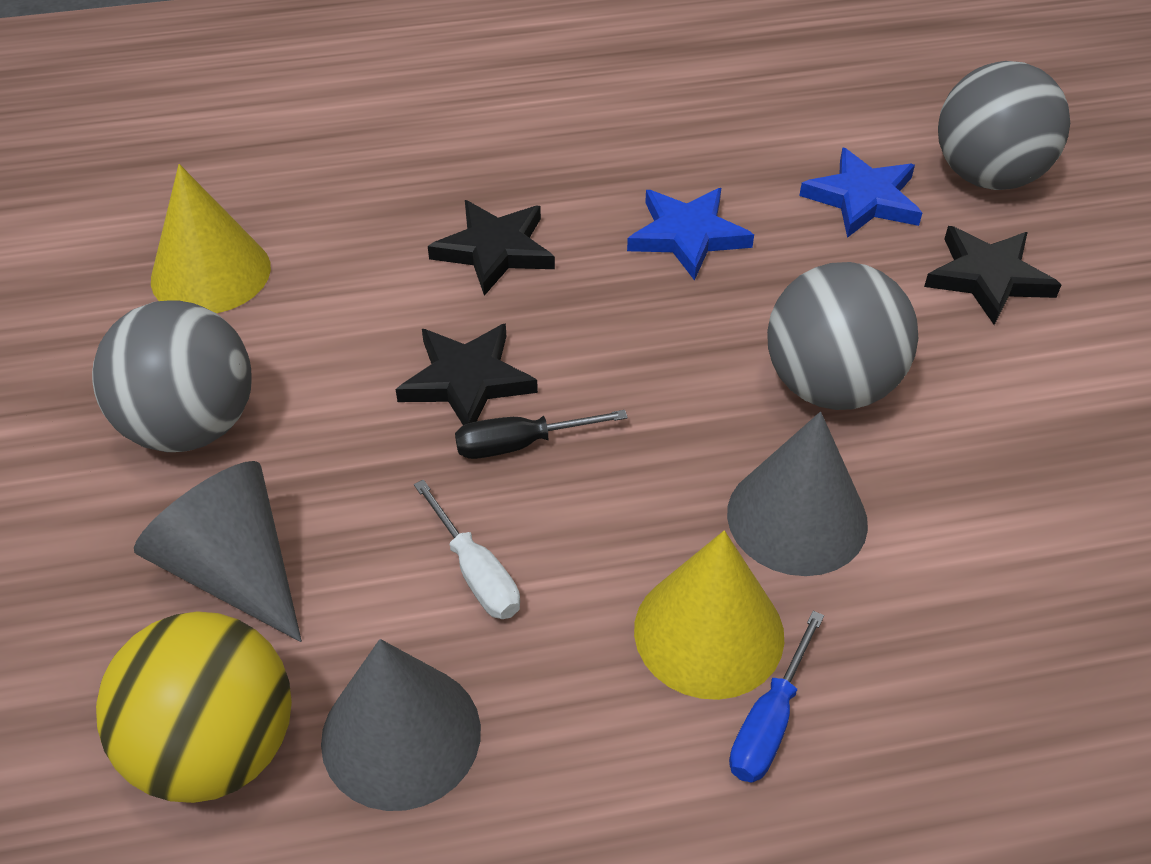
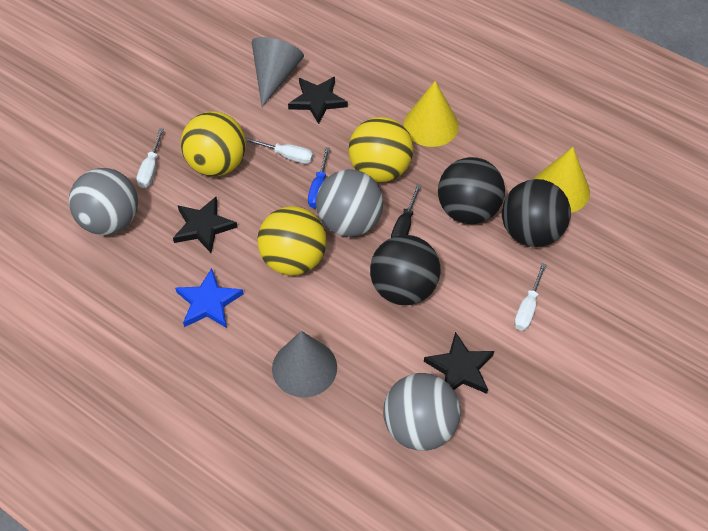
black ball: 0 -> 3
blue star: 2 -> 1
grey cone: 3 -> 2
white screwdriver: 1 -> 3
yellow ball: 1 -> 3

